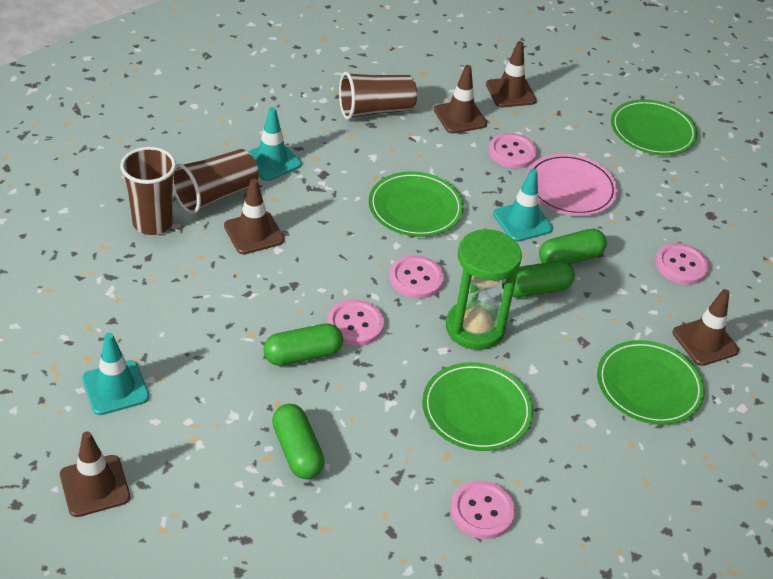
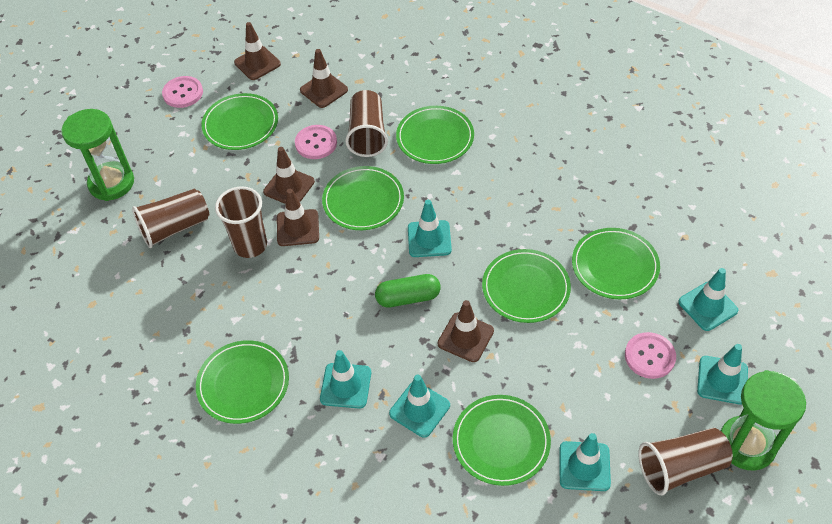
brown cup: 3 -> 4
green capsule: 4 -> 1
green hourglass: 1 -> 2
green plate: 4 -> 7
pink button: 5 -> 3
pink plate: 1 -> 0
turquoise traffic cone: 3 -> 6

